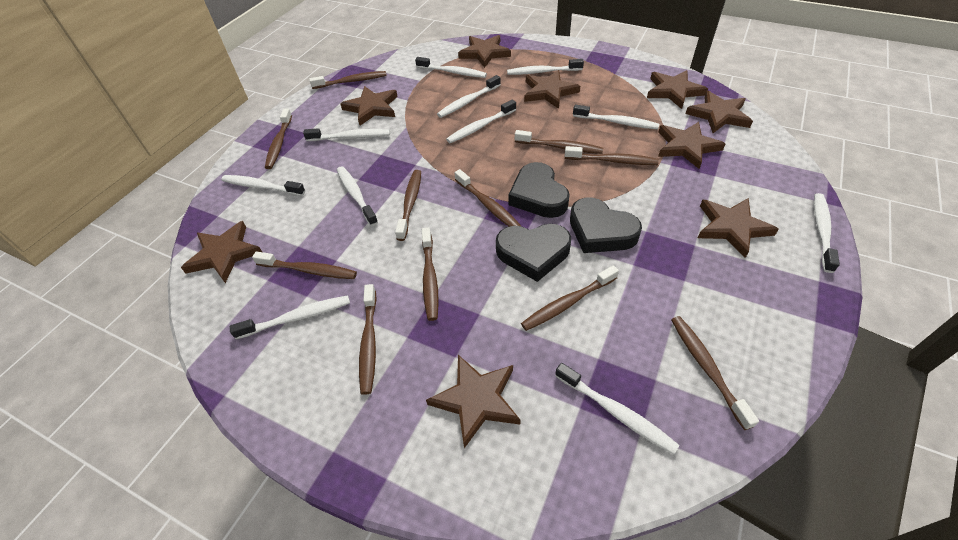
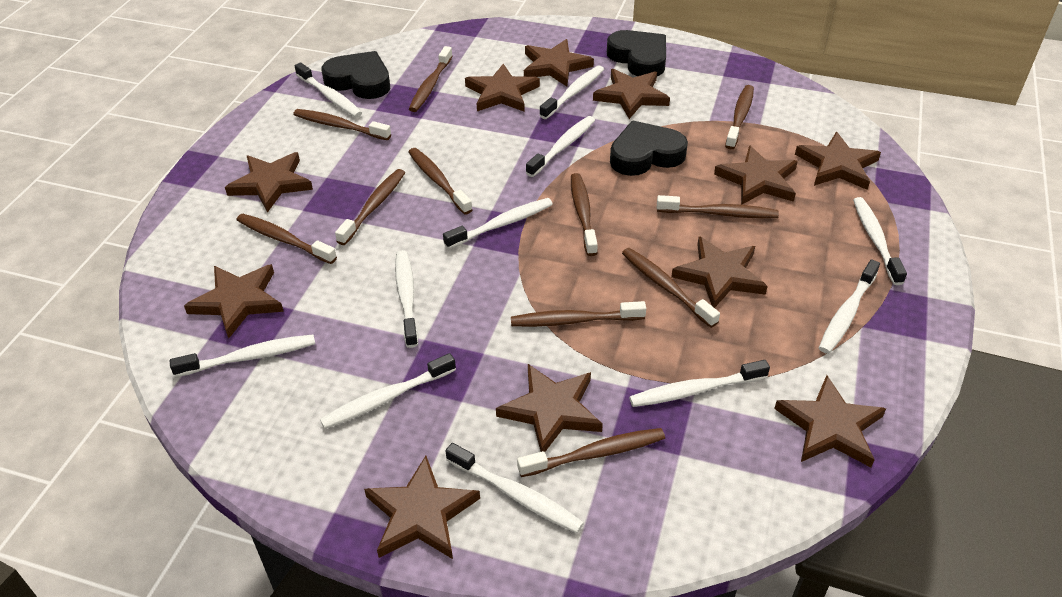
brown star: 9 -> 11

